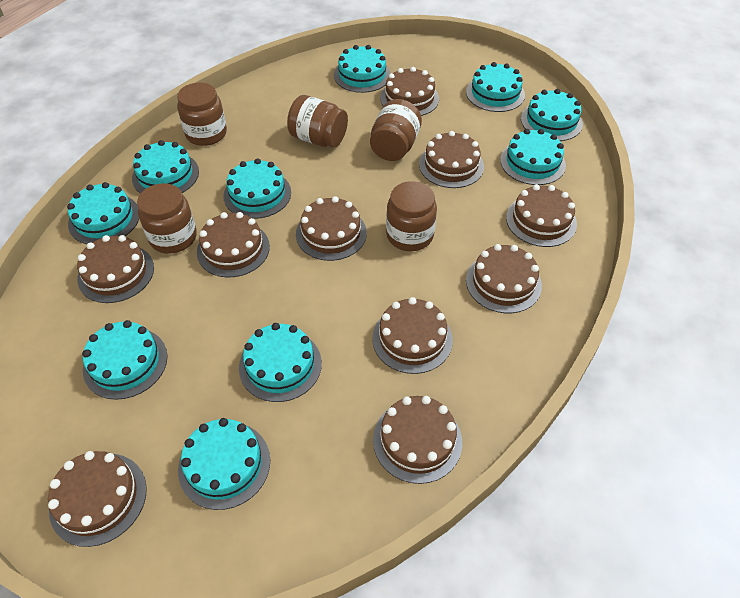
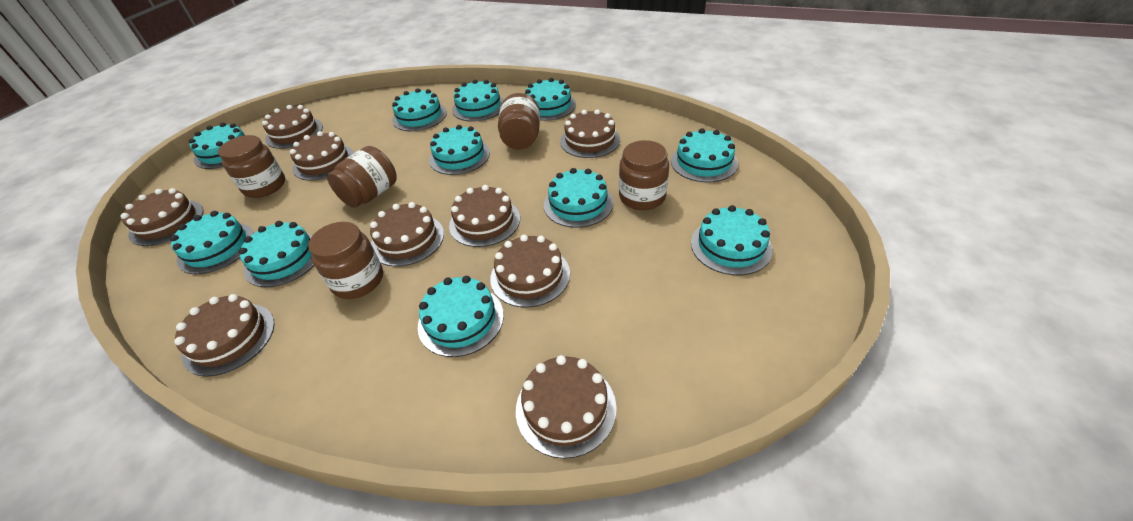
brown cake: 10 -> 9
turquoise cake: 10 -> 11

